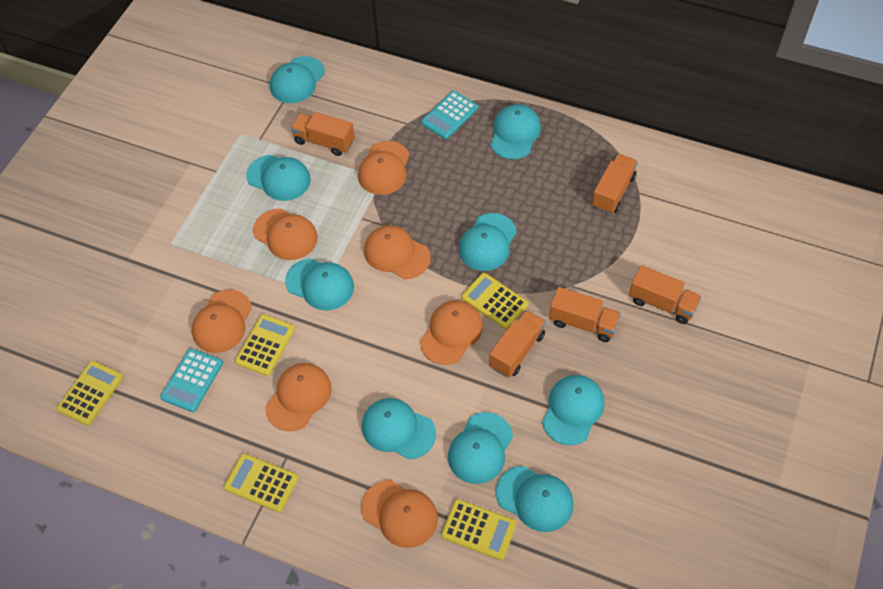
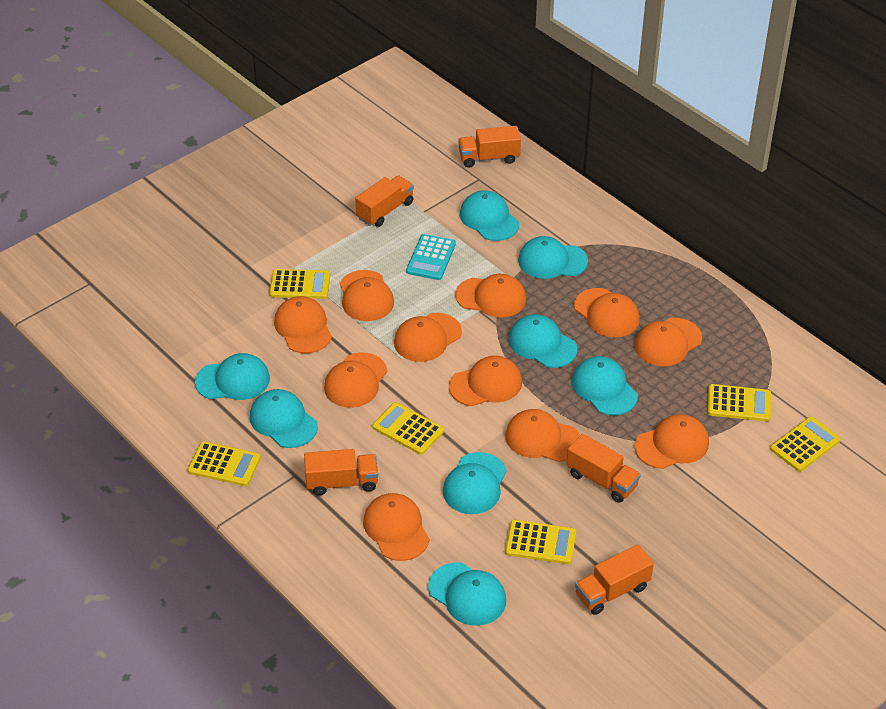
orange cap: 7 -> 11
turquoise calculator: 2 -> 1
turquoise cap: 9 -> 8
yellow calculator: 5 -> 6

